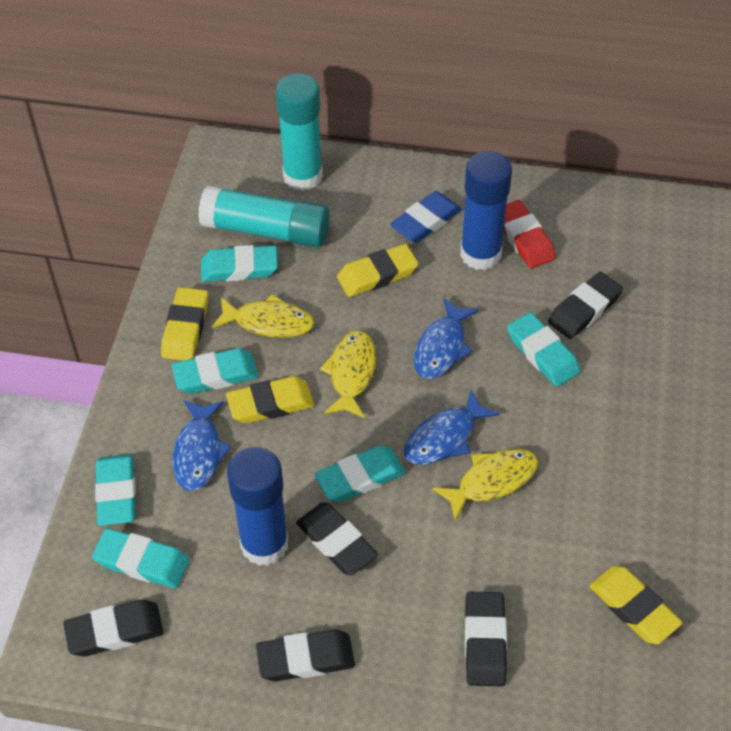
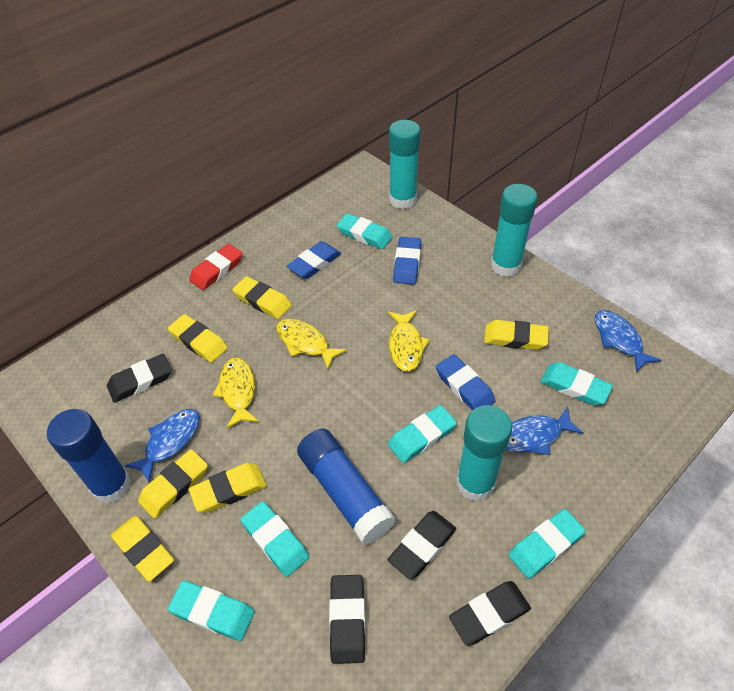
black eraser: 5 -> 4
blue eraser: 1 -> 3
turquoise glue stick: 2 -> 3
yellow eraser: 4 -> 6

